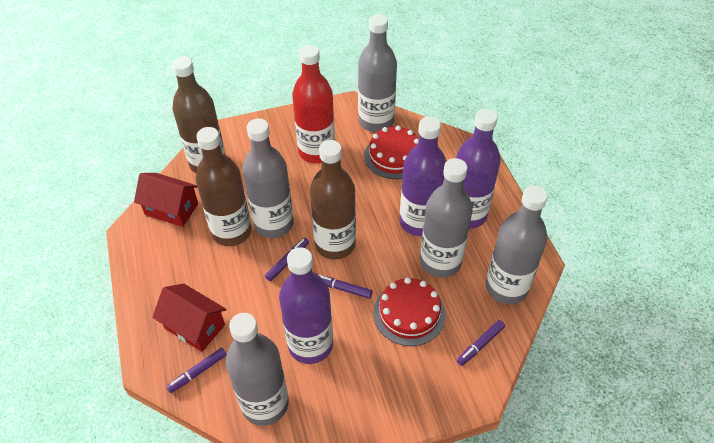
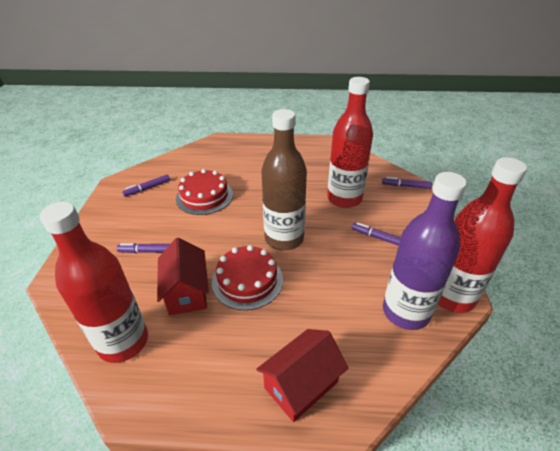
brown bottle: 3 -> 1
grey bottle: 5 -> 0
purple bottle: 3 -> 1
red bottle: 1 -> 3

